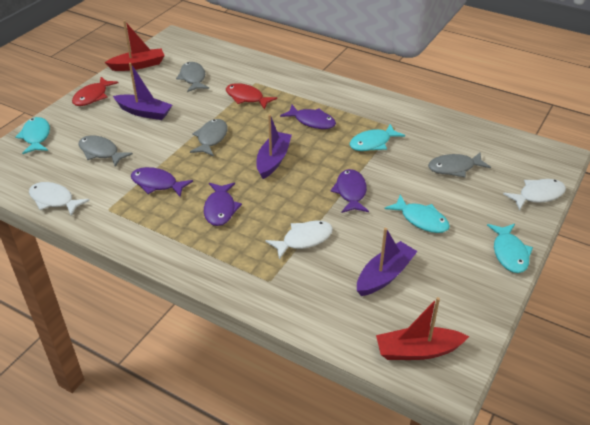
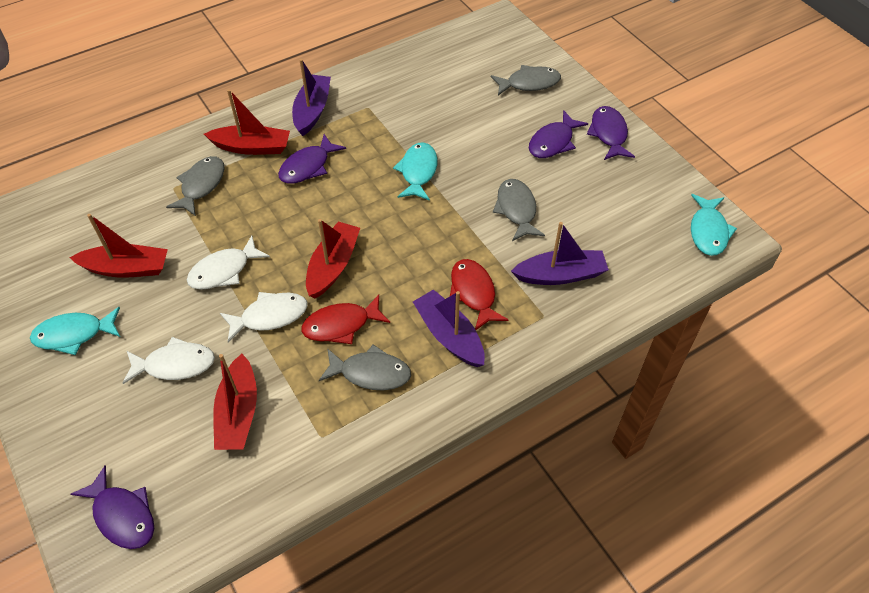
red boat: 2 -> 4
turquoise fish: 4 -> 3

